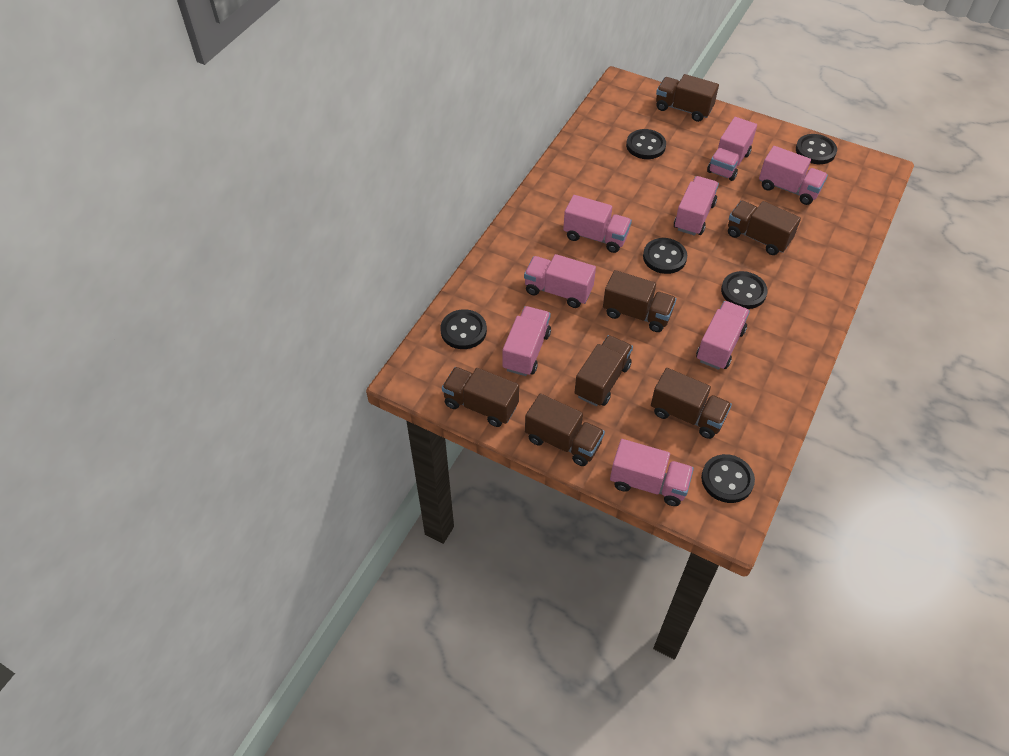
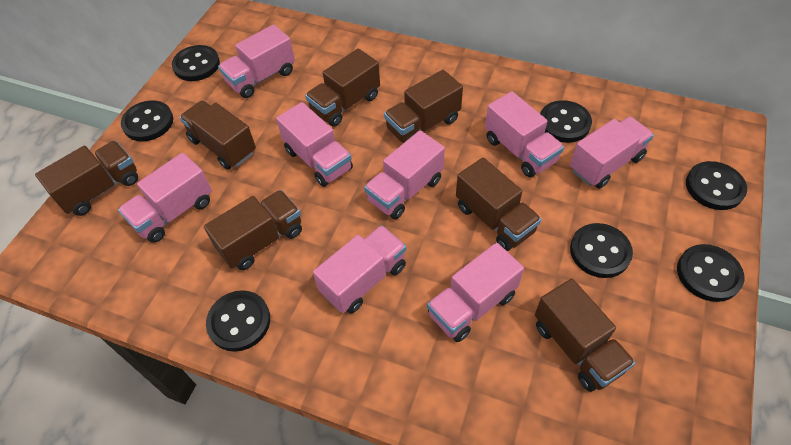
black button: 6 -> 7

